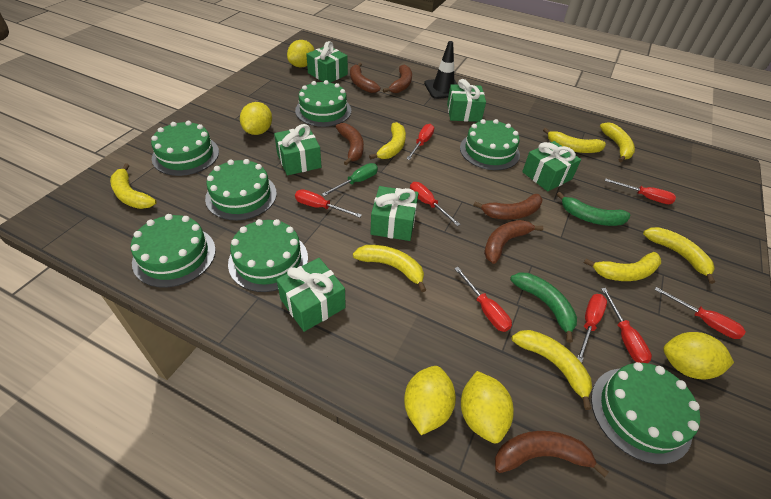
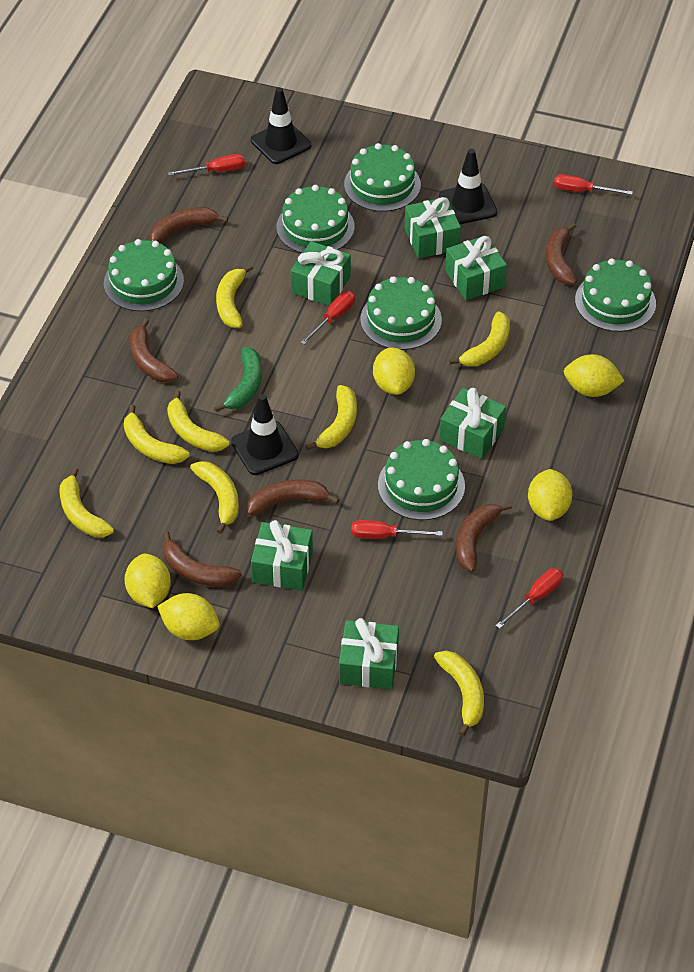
black traffic cone: 1 -> 3
green banana: 2 -> 1
green cake: 7 -> 6
green screwdriver: 1 -> 0
red screwdriver: 8 -> 5

